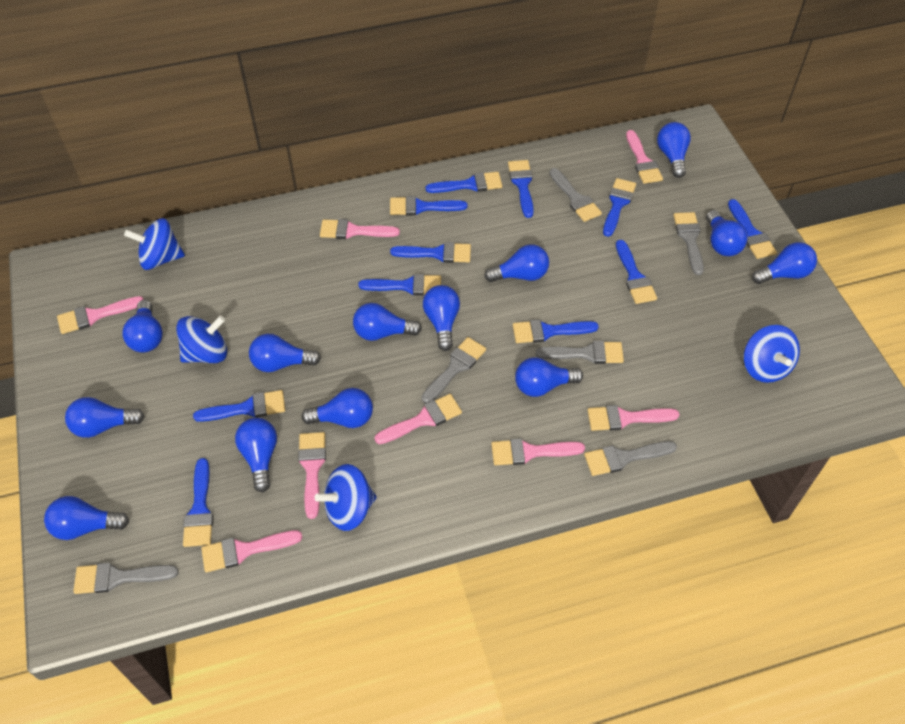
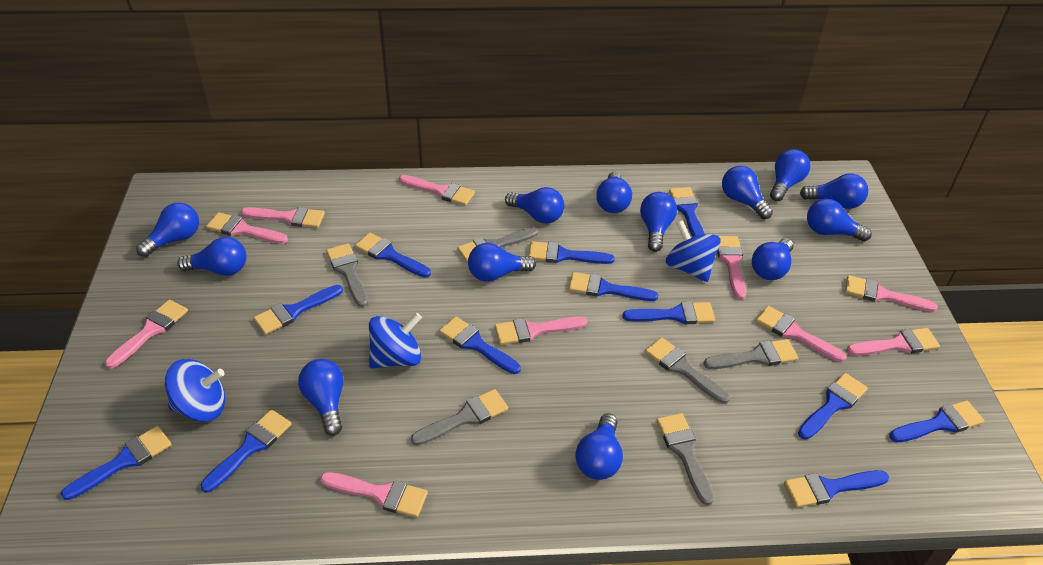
blue brush: 11 -> 12
blue spinning top: 4 -> 3
pink brush: 8 -> 10

